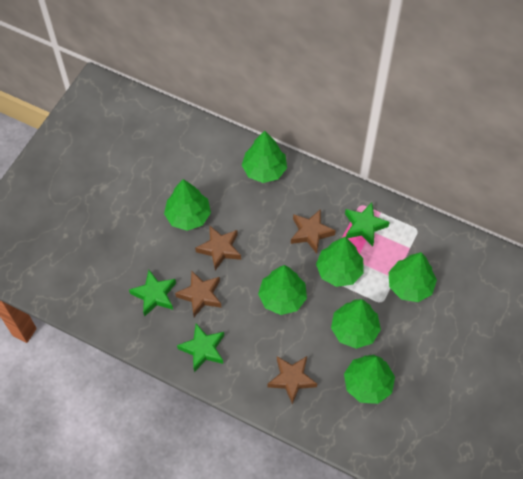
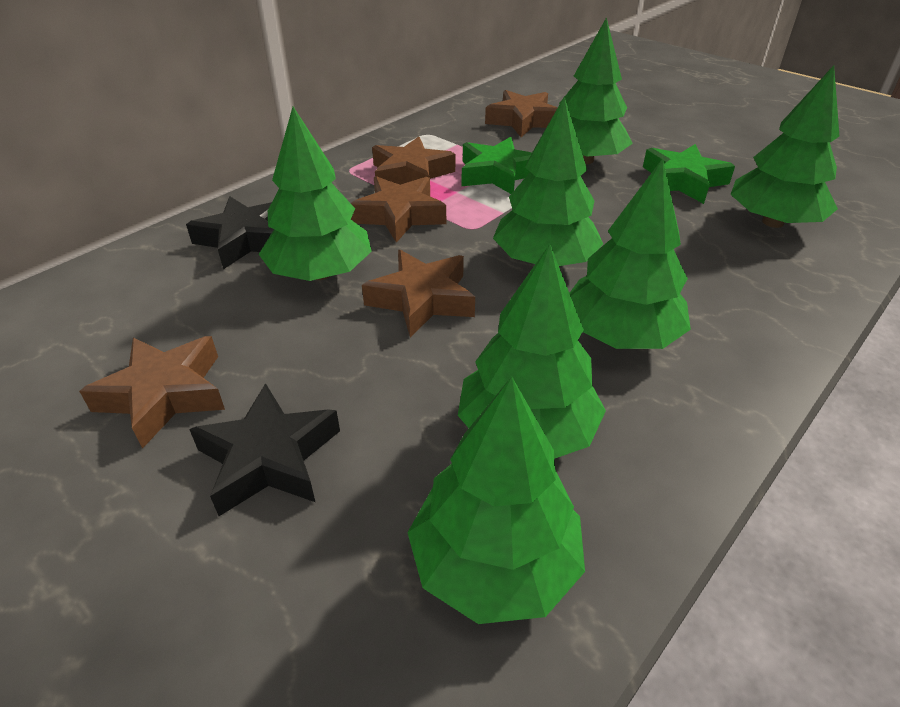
black star: 0 -> 2
brown star: 4 -> 5
green star: 3 -> 2

